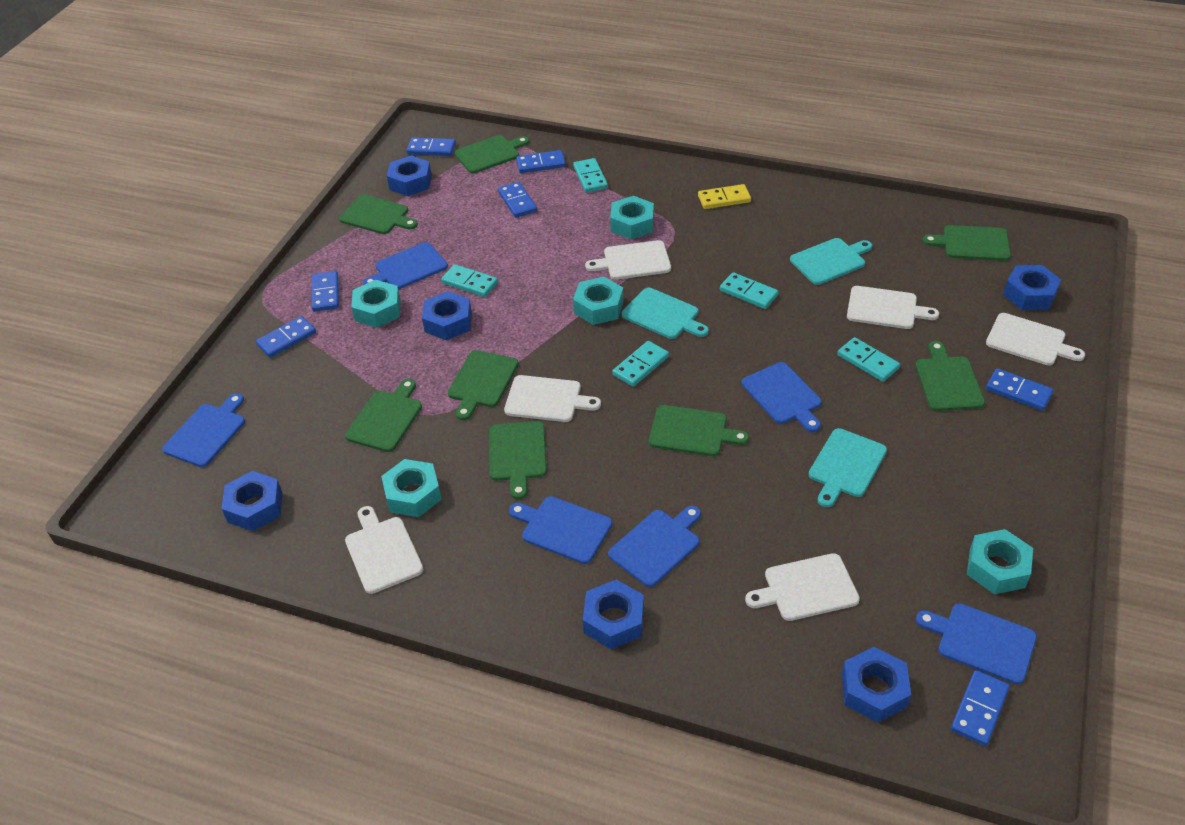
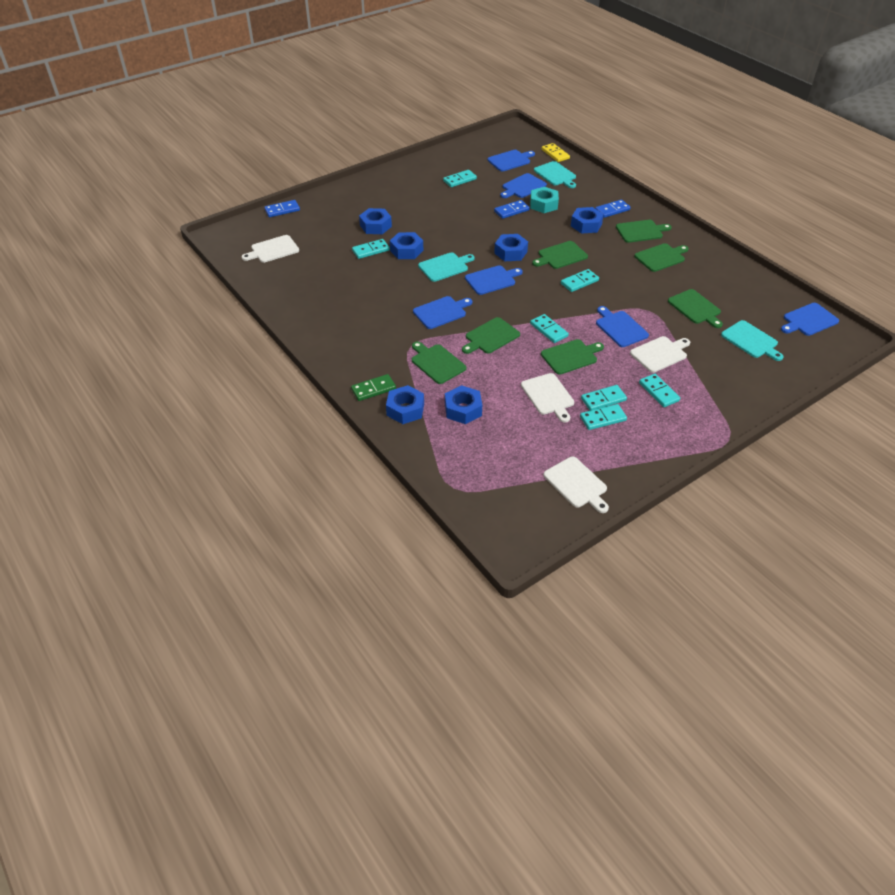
blue domino: 7 -> 3
green cutting board: 8 -> 7
green domino: 0 -> 1
turquoise domino: 5 -> 7
turquoise nut: 5 -> 1
white cutting board: 6 -> 4

